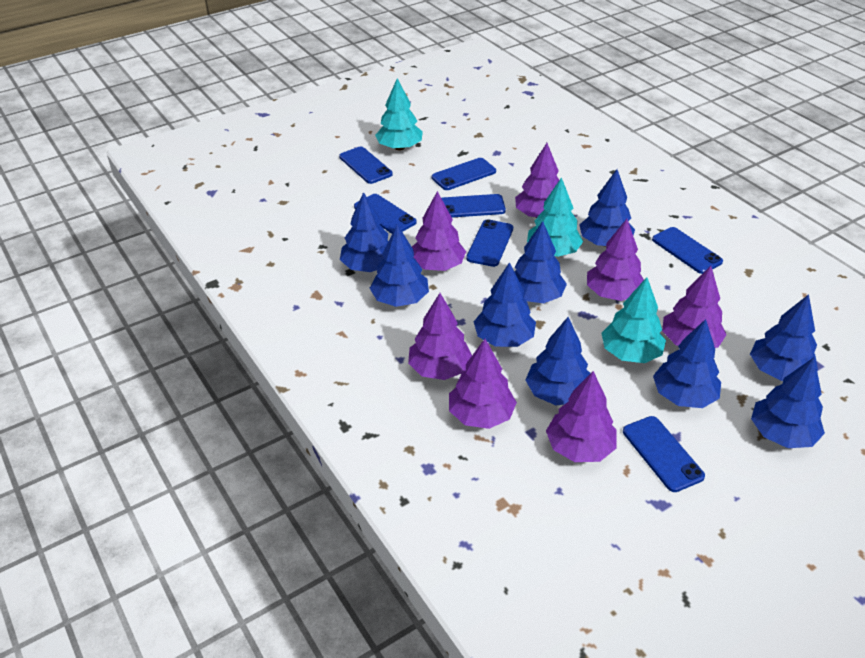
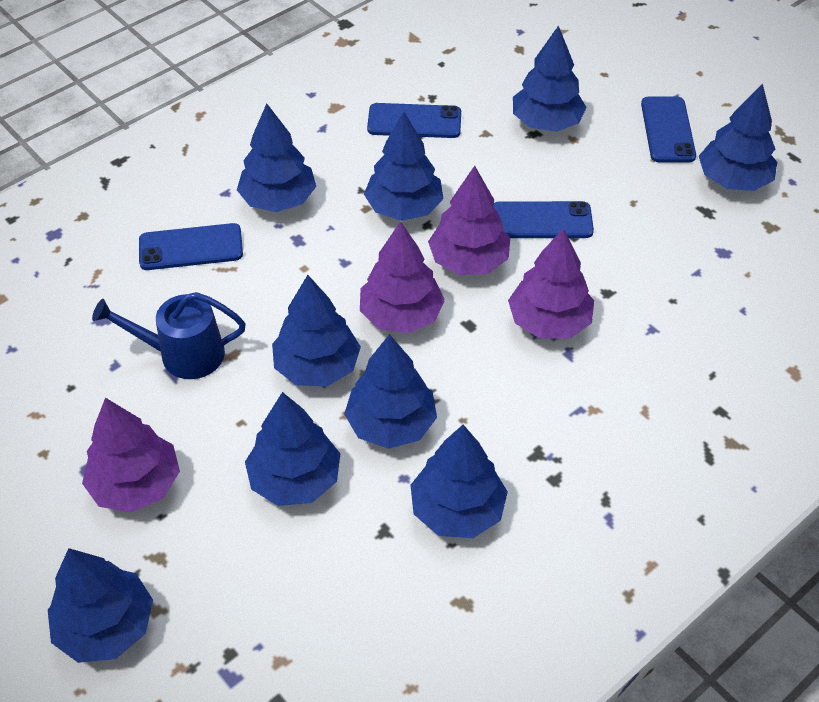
blue phone: 7 -> 4
blue watering can: 0 -> 1
purple tree: 7 -> 4
turquoise tree: 3 -> 0

